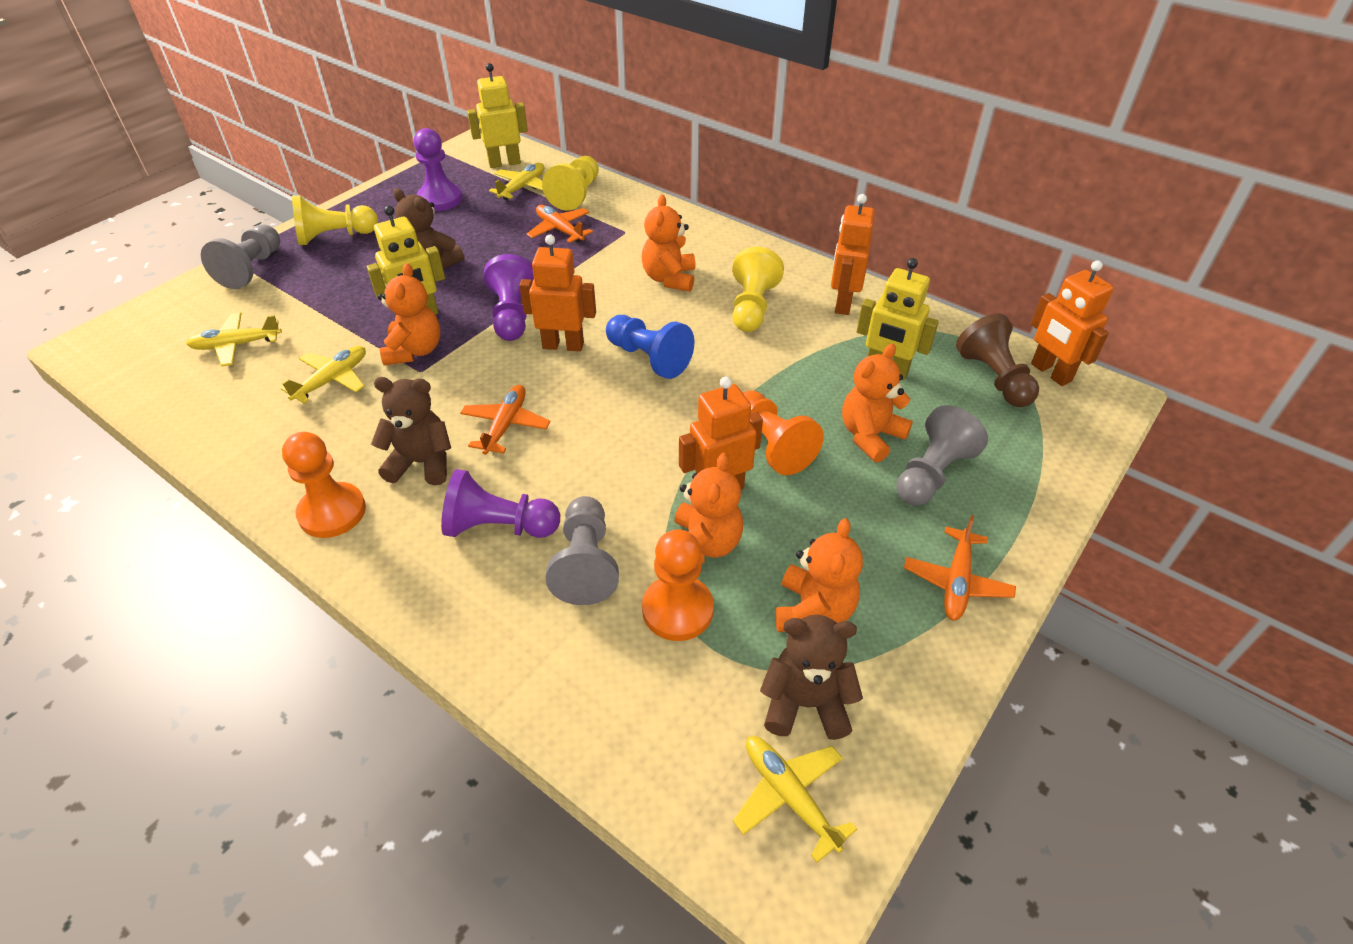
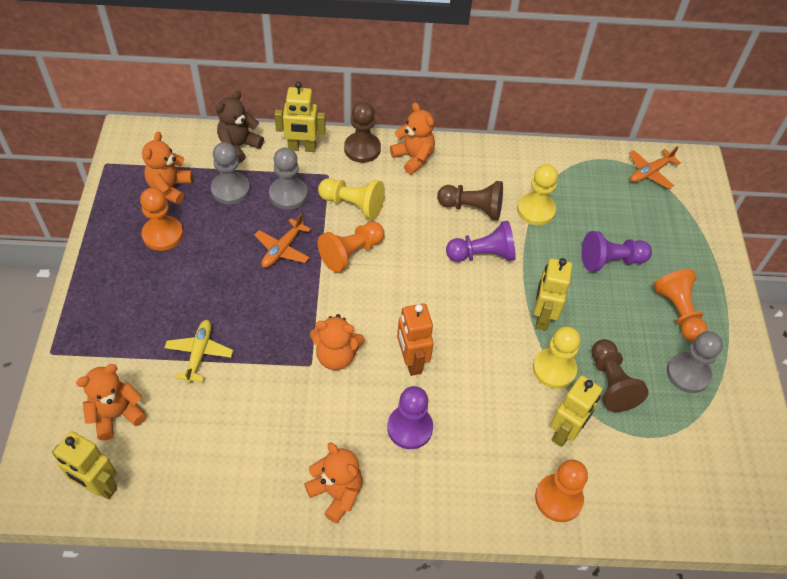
blue pawn: 1 -> 0
brown pawn: 1 -> 3
brown teddy bear: 3 -> 1
orange pawn: 3 -> 4
orange plane: 3 -> 2
orange robot: 4 -> 1
yellow plane: 4 -> 1
yellow robot: 3 -> 4

